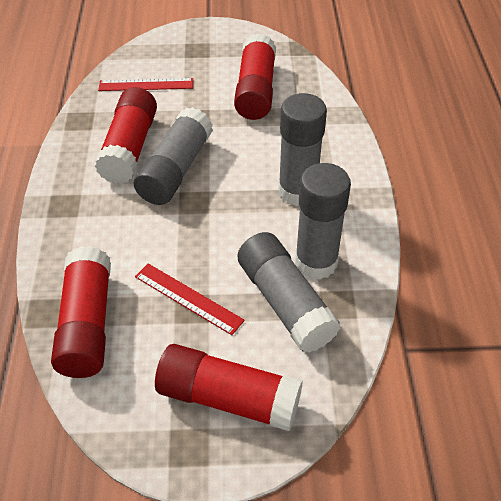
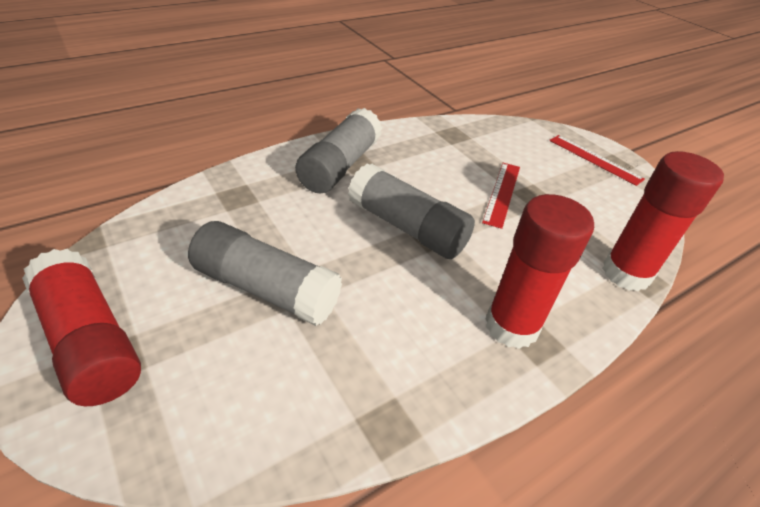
grey glue stick: 4 -> 3
red glue stick: 4 -> 3

